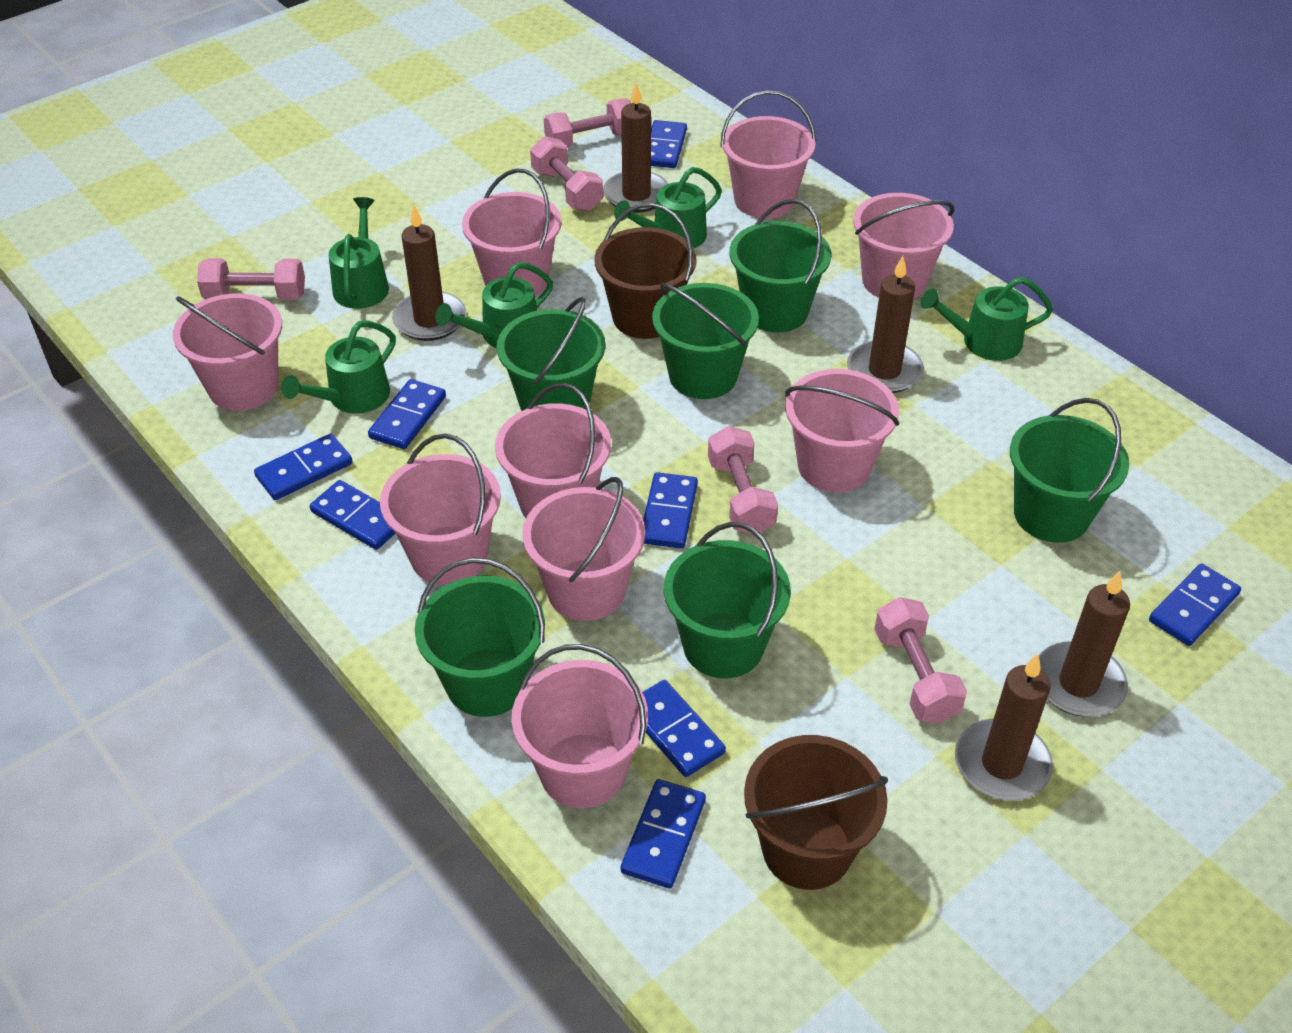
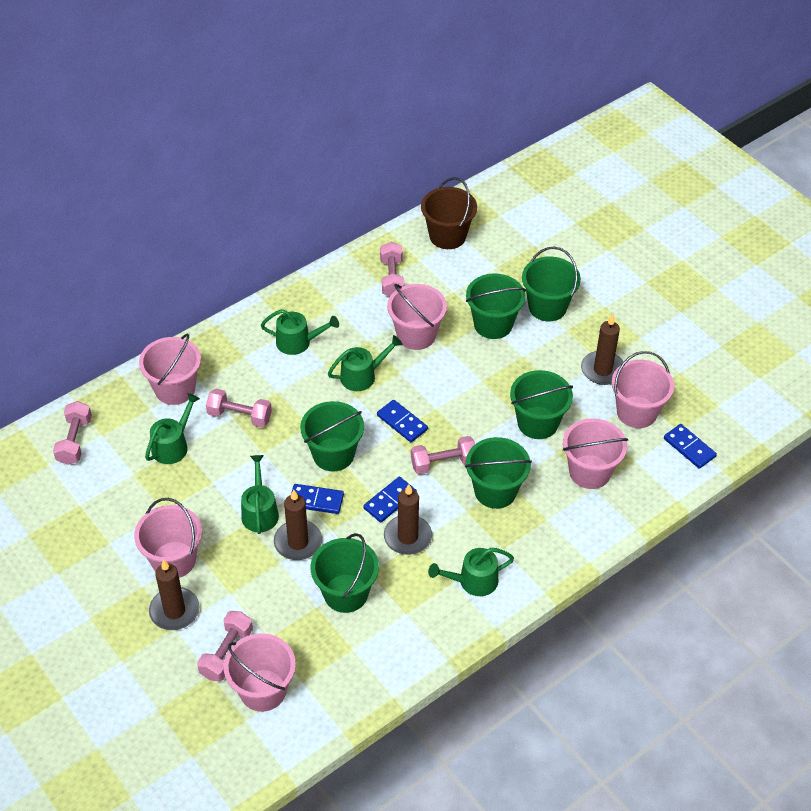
blue domino: 8 -> 4
brown bucket: 2 -> 1
brown candle: 5 -> 4
pink bucket: 9 -> 6

